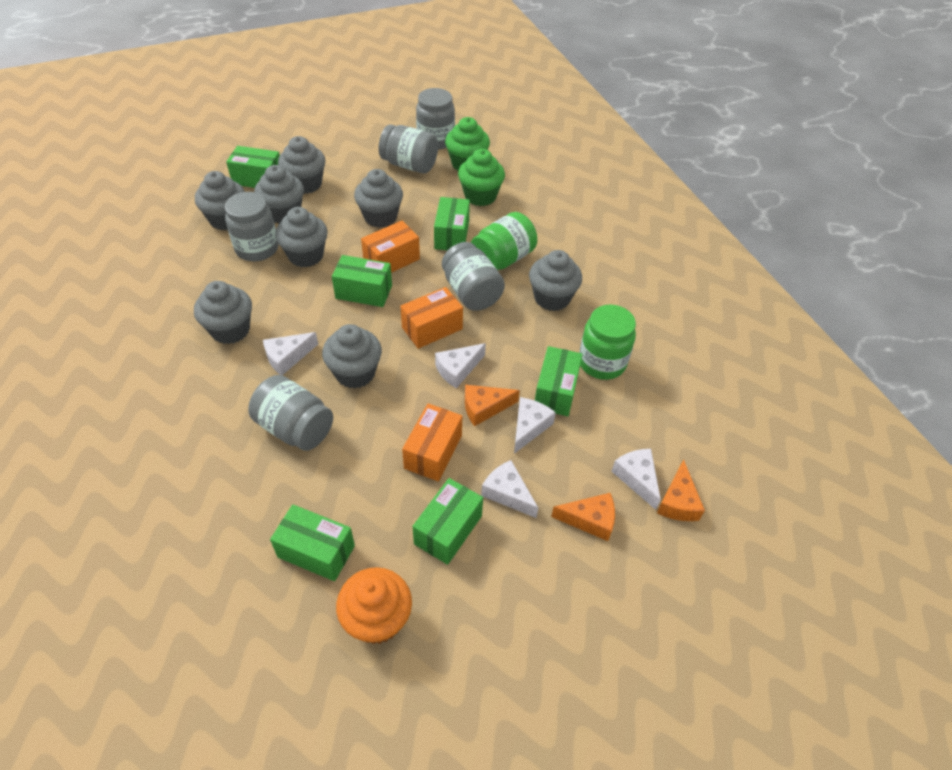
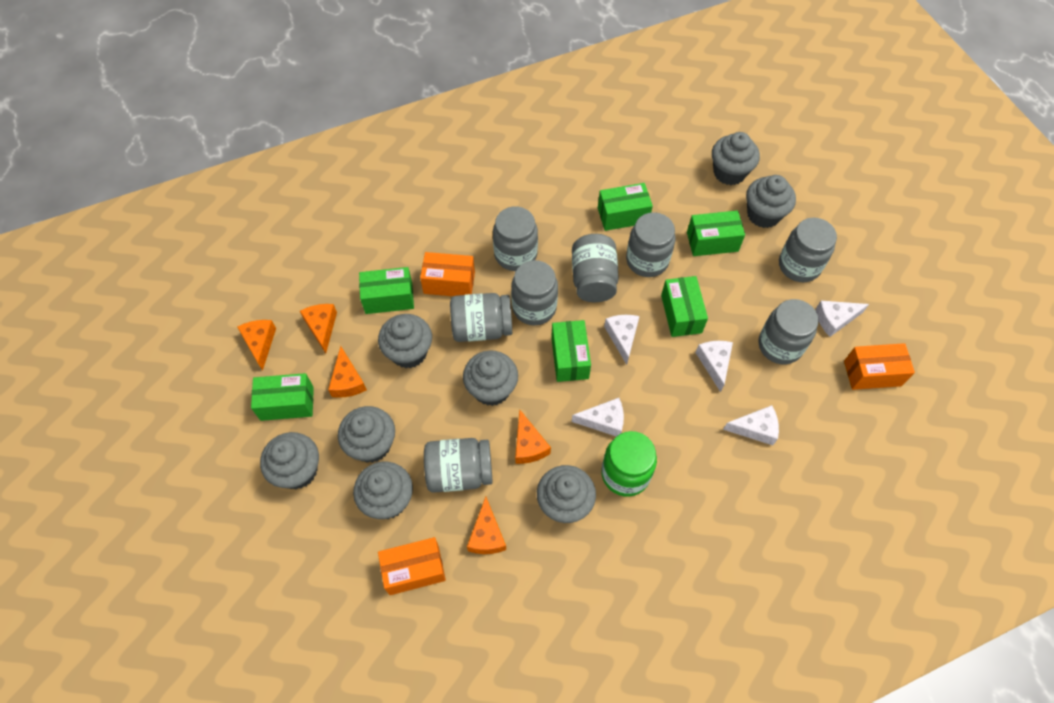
green cupcake: 2 -> 0
green jar: 2 -> 1
grey jar: 5 -> 8
orange cheese: 3 -> 5
orange cupcake: 1 -> 0

